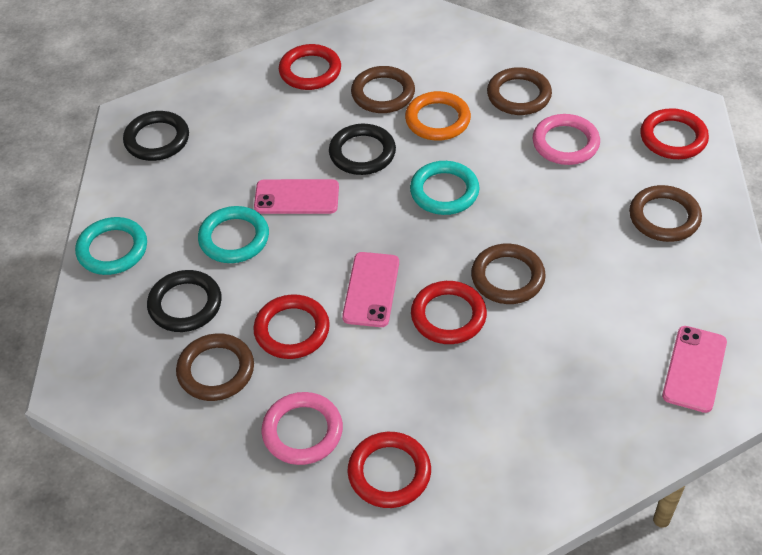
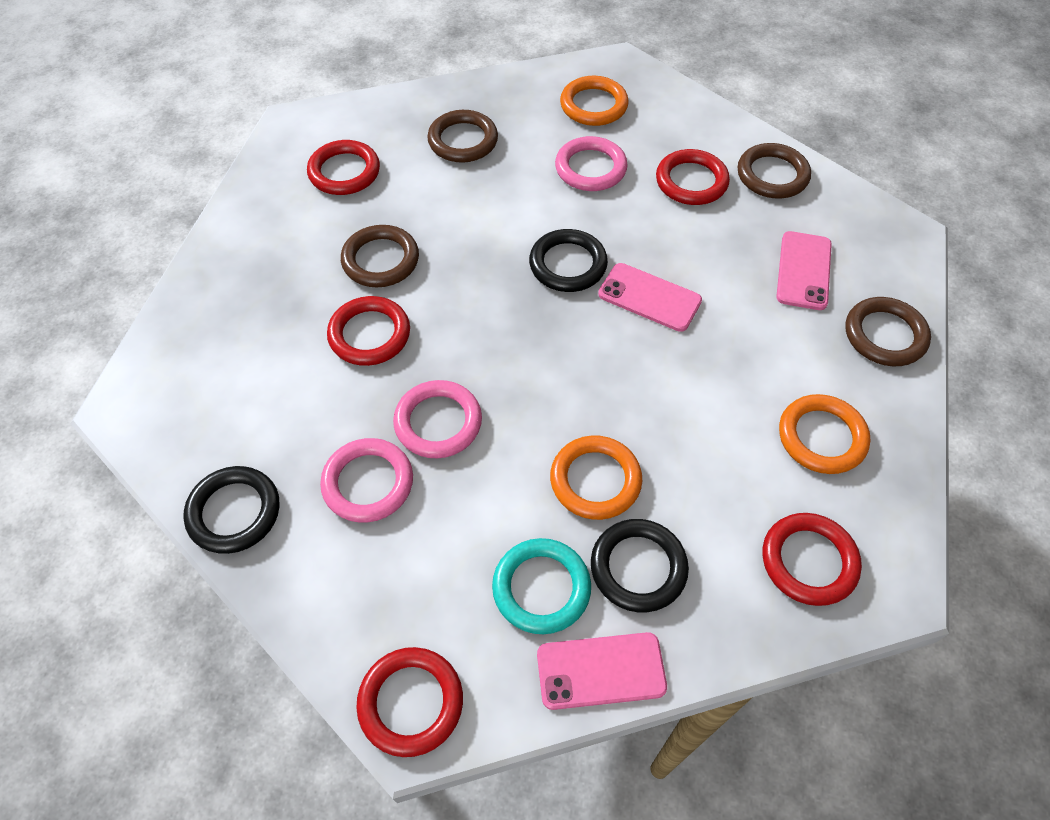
brown ring: 5 -> 4
orange ring: 1 -> 3
pink ring: 2 -> 3
turquoise ring: 3 -> 1

